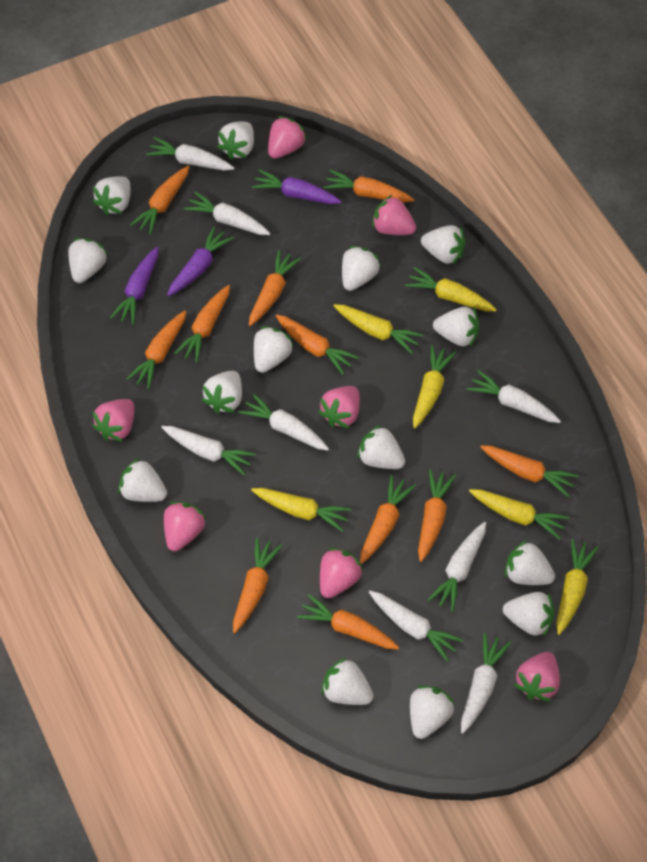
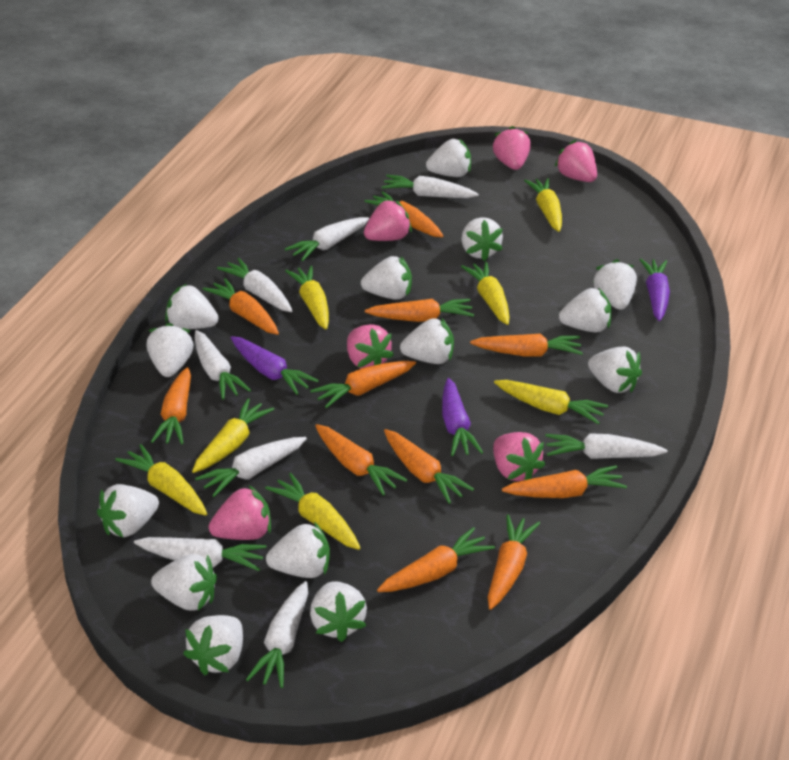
pink strawberry: 7 -> 6
yellow carrot: 6 -> 7

